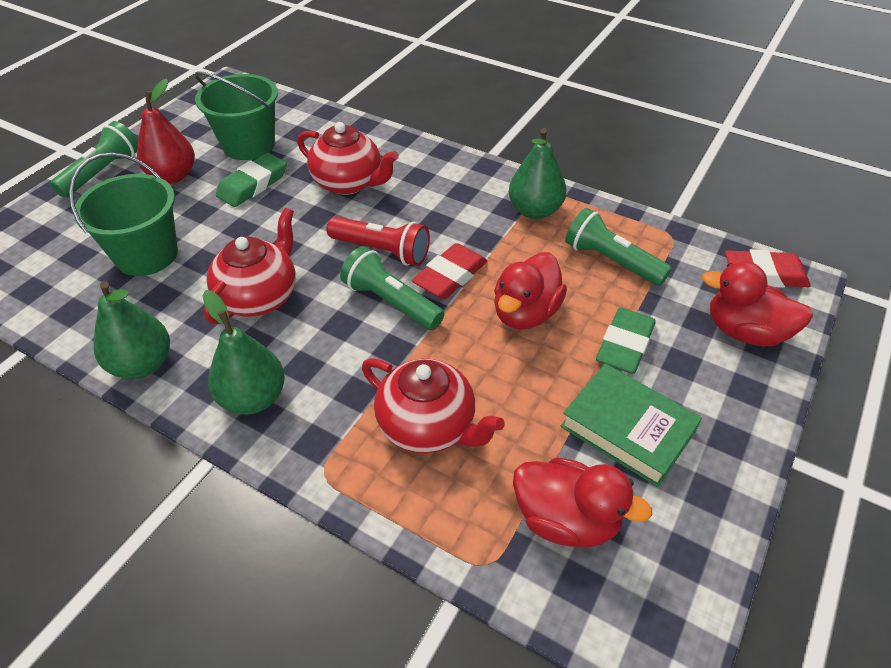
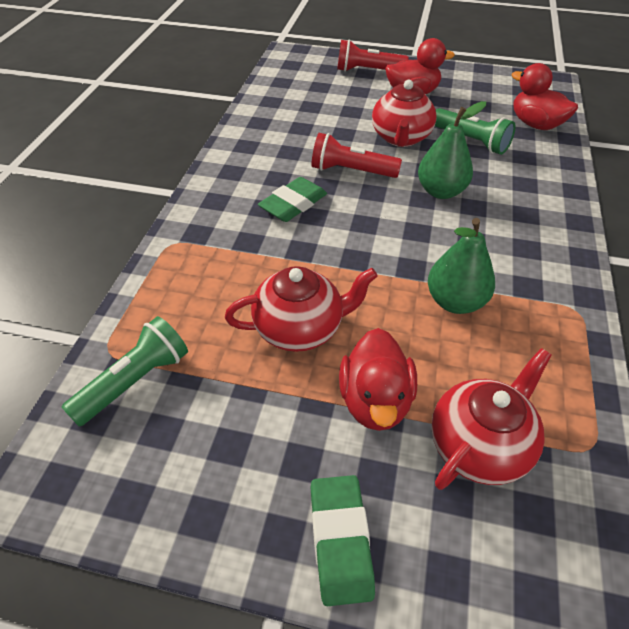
green book: 1 -> 0
green bucket: 2 -> 0
green flashlight: 3 -> 2
green pear: 3 -> 2
red eraser: 2 -> 0
red flashlight: 1 -> 2
red pear: 1 -> 0

